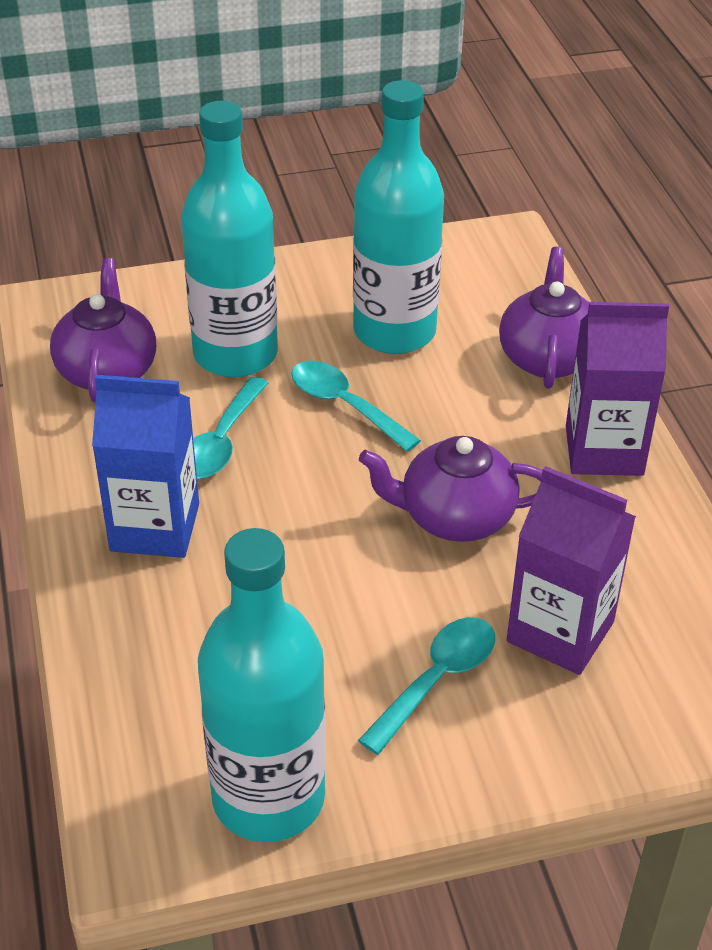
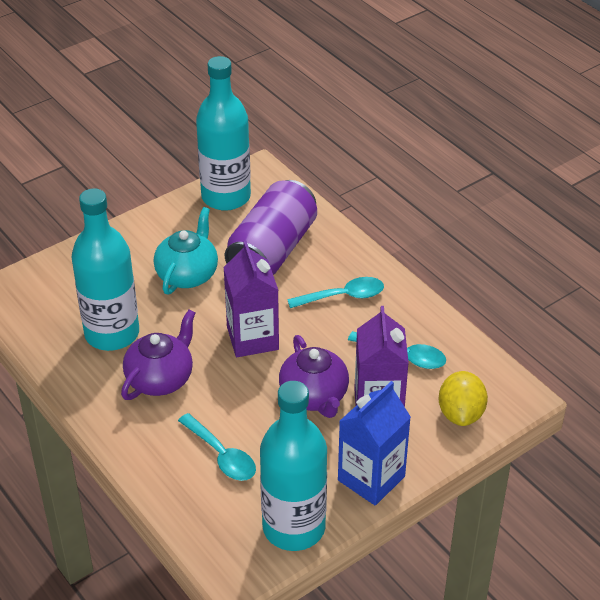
purple can: 0 -> 1
purple teapot: 3 -> 2
turquoise teapot: 0 -> 1
yellow lemon: 0 -> 1

